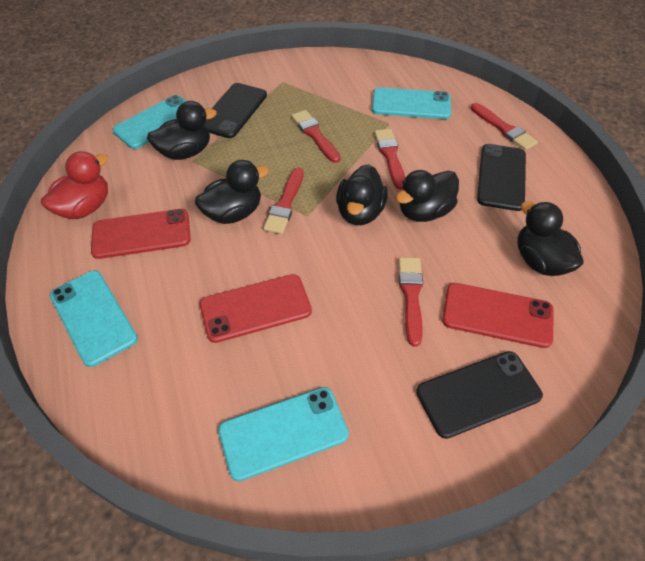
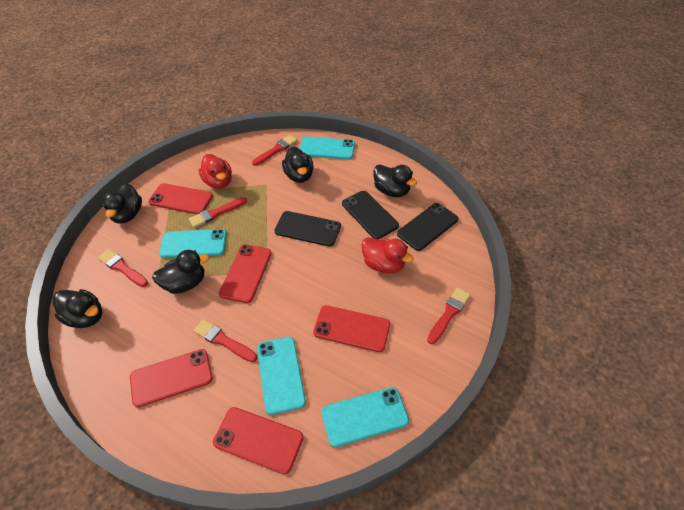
red duck: 1 -> 2
red phone: 3 -> 5

